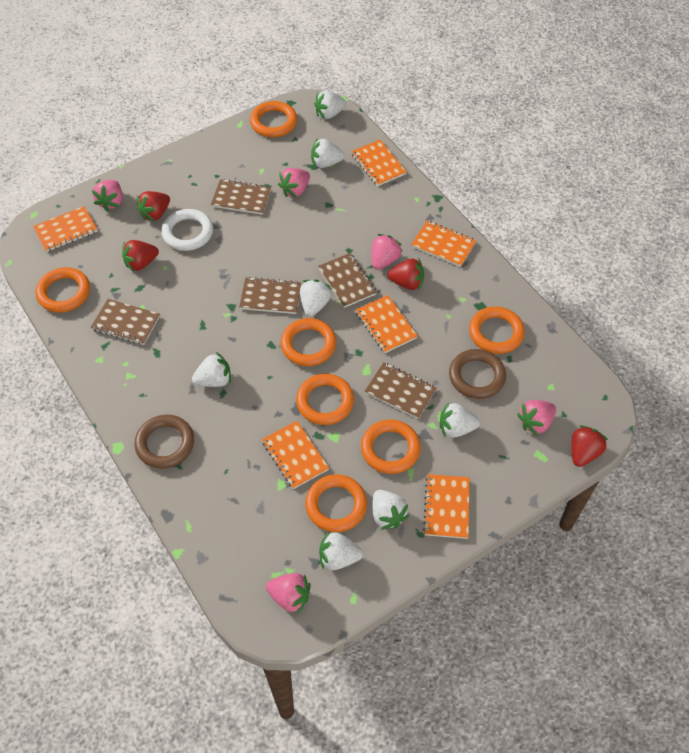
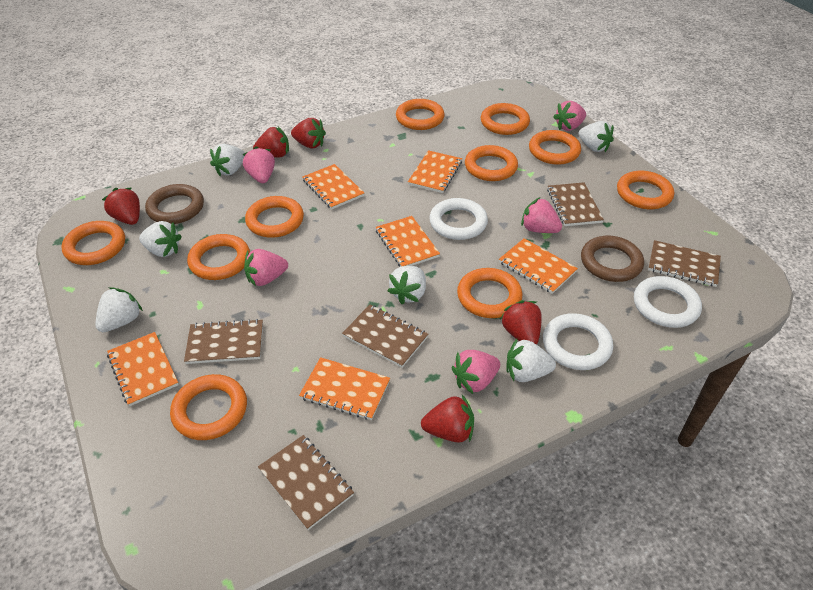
orange ring: 7 -> 10
red strawberry: 4 -> 5
white ring: 1 -> 3
white strawberry: 7 -> 6

